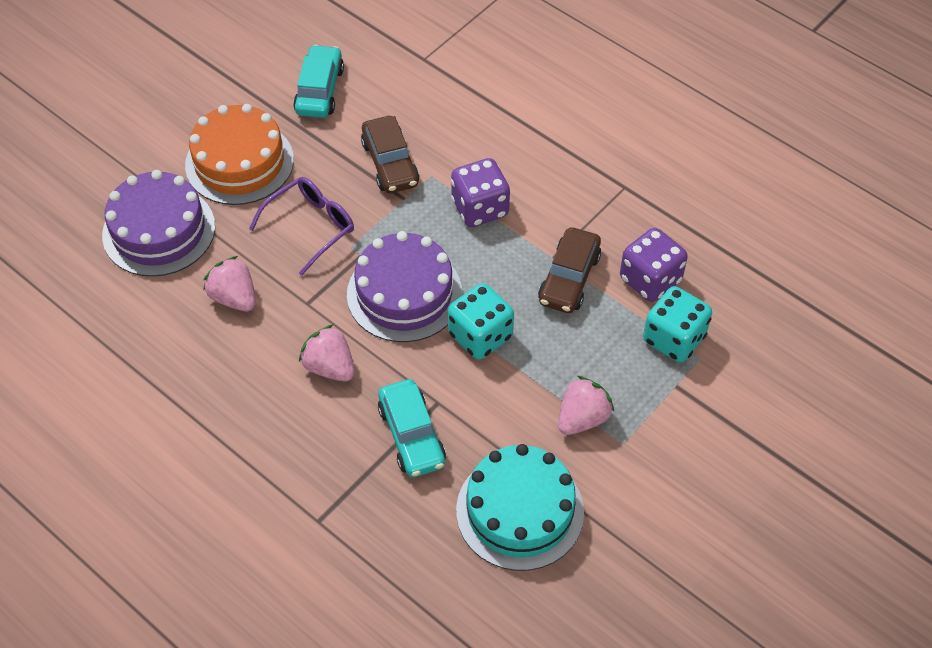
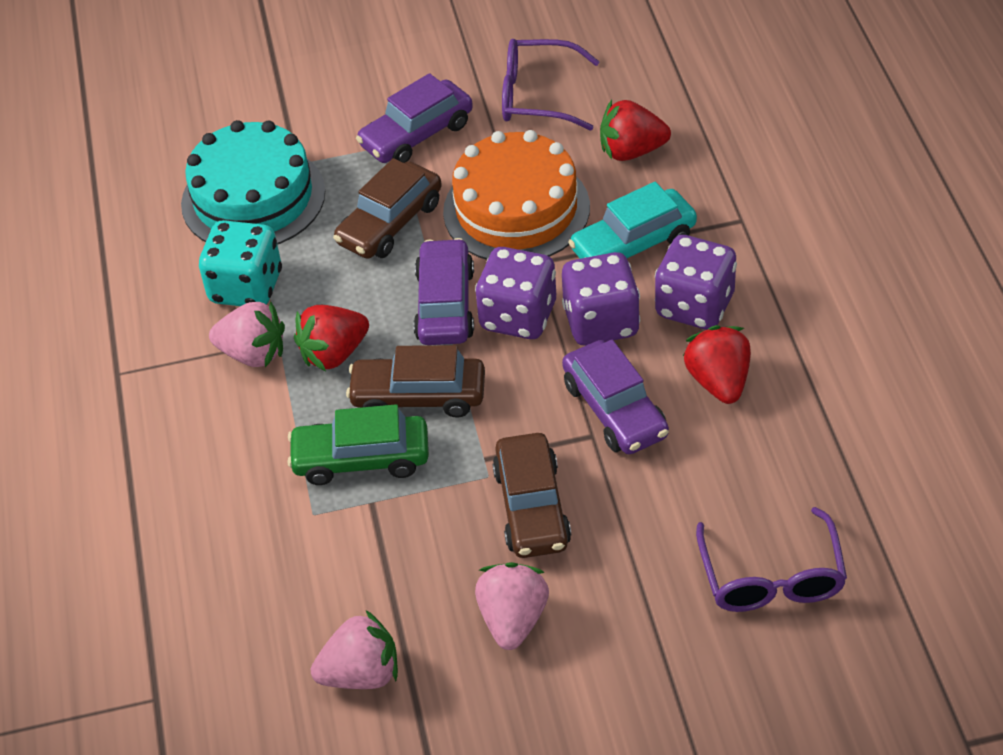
brown car: 2 -> 3
green car: 0 -> 1
purple cake: 2 -> 0
purple car: 0 -> 3
purple dice: 2 -> 3
purple glasses: 1 -> 2
red strawberry: 0 -> 3
turquoise car: 2 -> 1
turquoise dice: 2 -> 1

